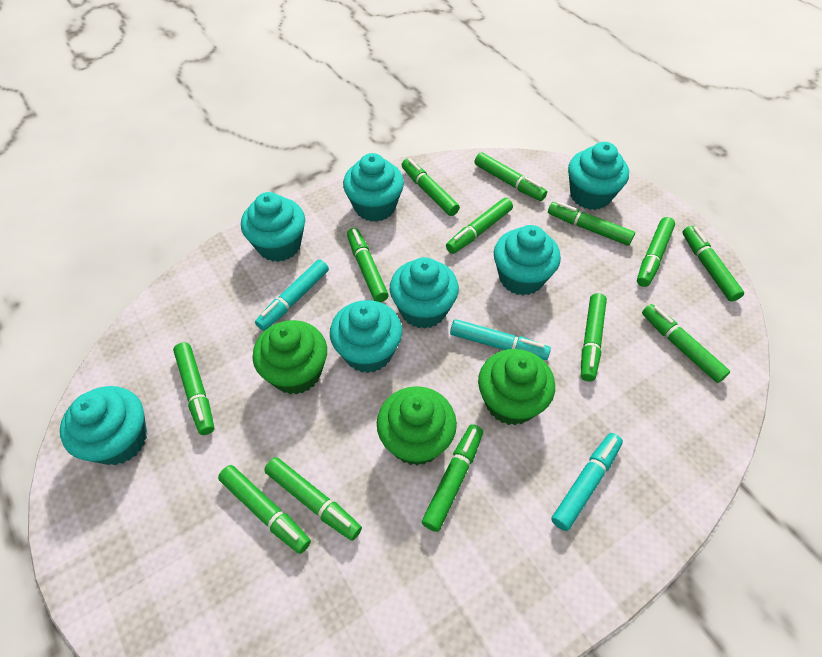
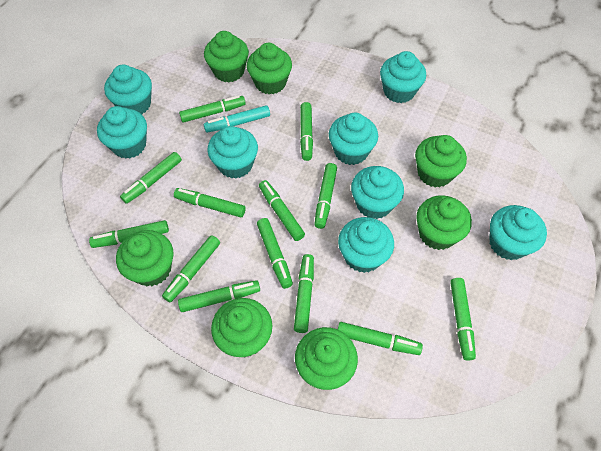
green cupcake: 3 -> 7
turquoise cupcake: 7 -> 8
turquoise marker: 3 -> 1

